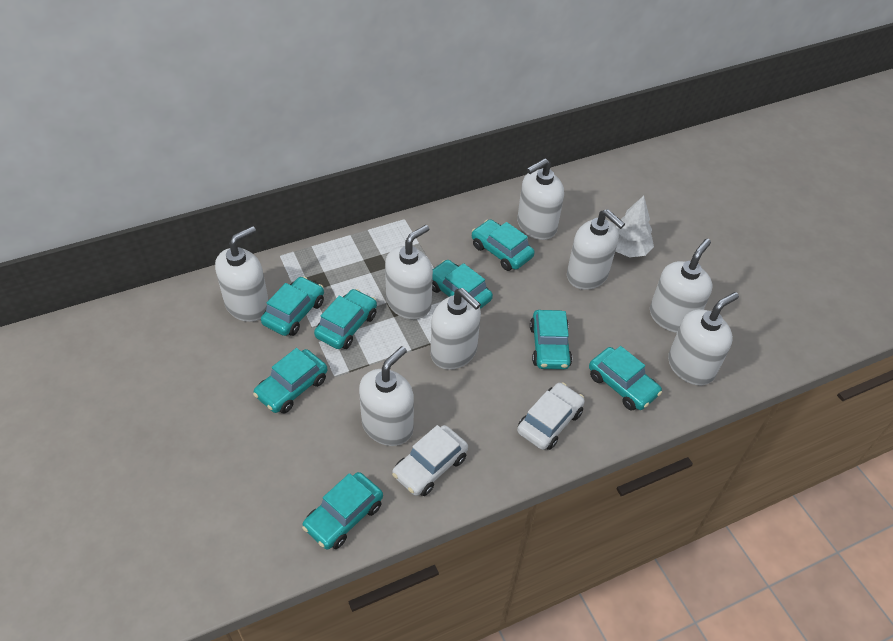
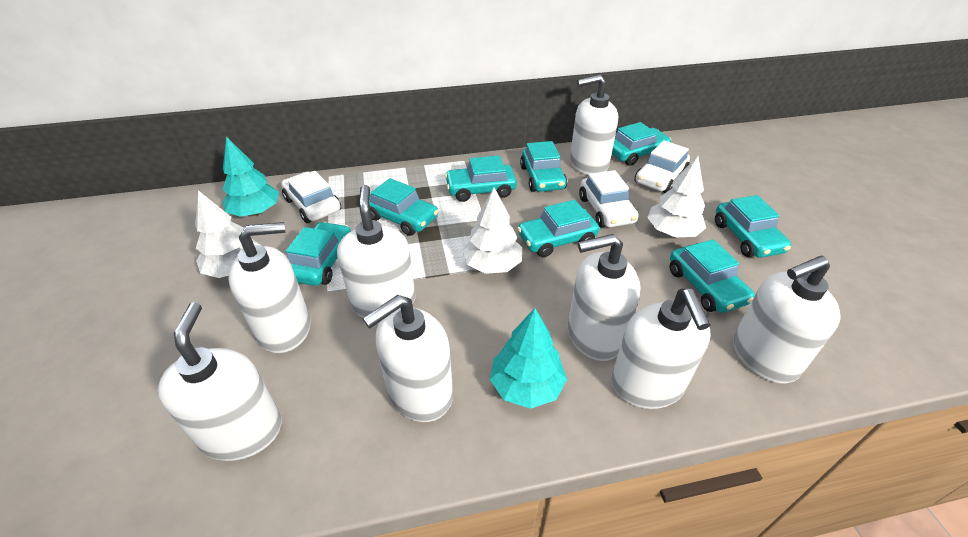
turquoise tree: 0 -> 2
white car: 2 -> 3
white tree: 1 -> 3

